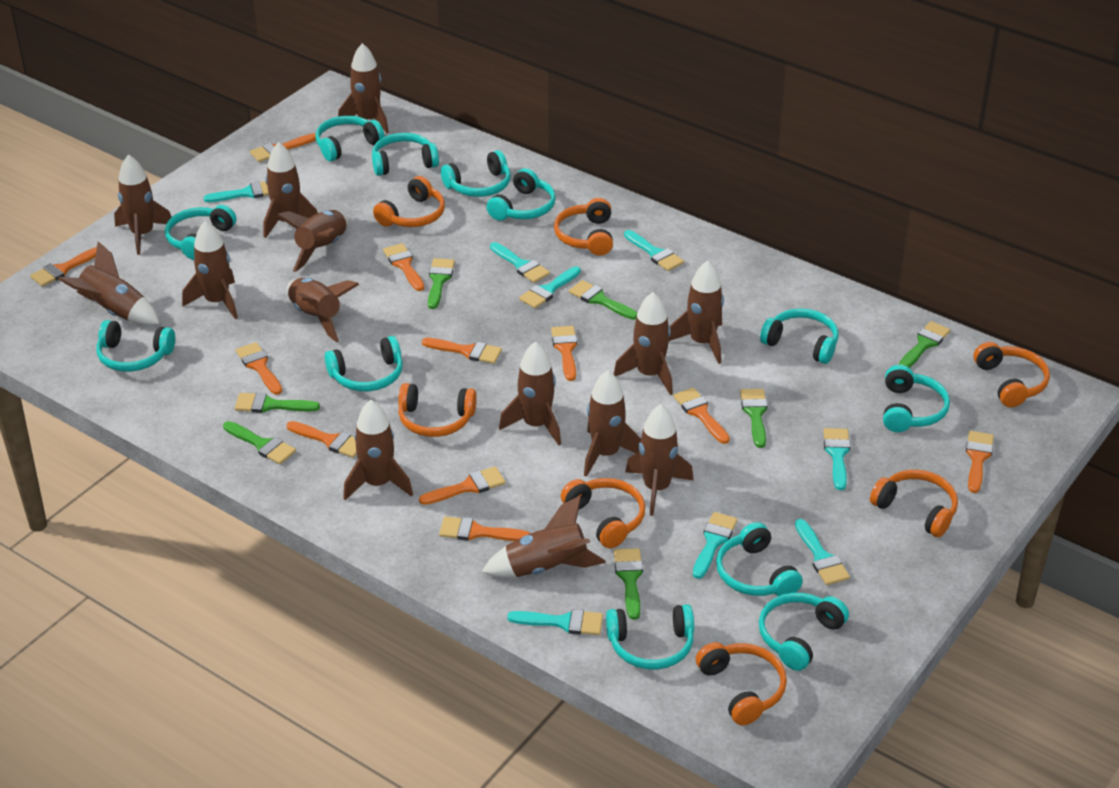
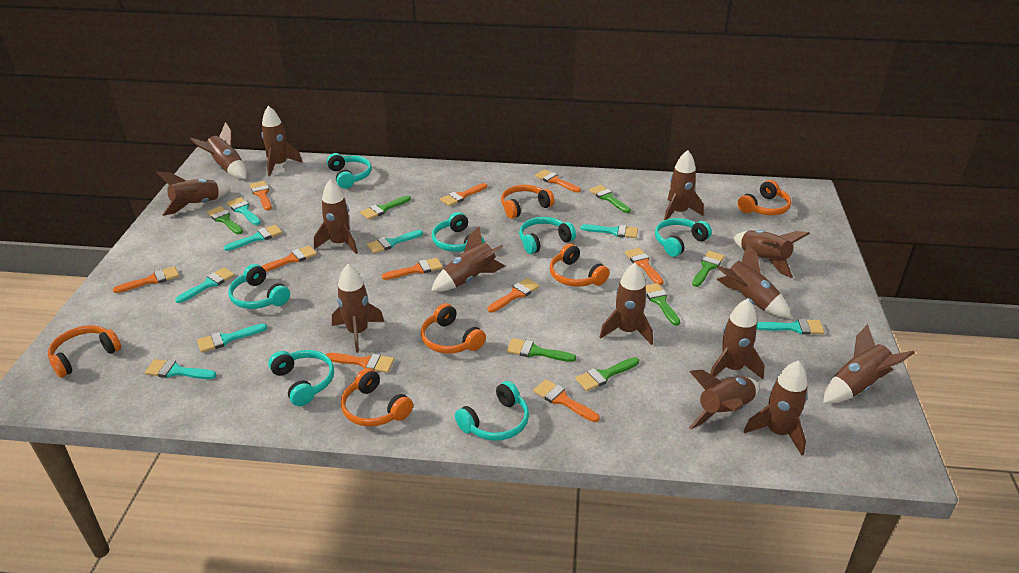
orange brush: 11 -> 10
orange headphones: 7 -> 6
turquoise headphones: 12 -> 7

